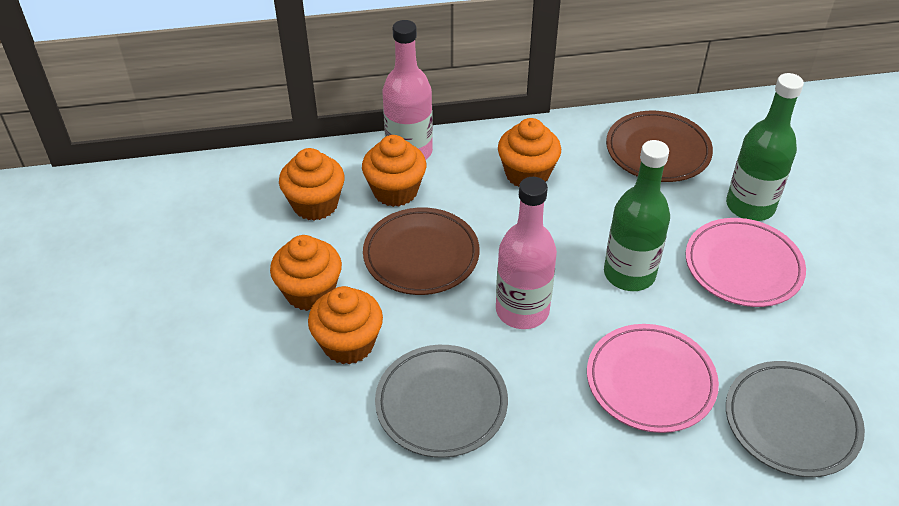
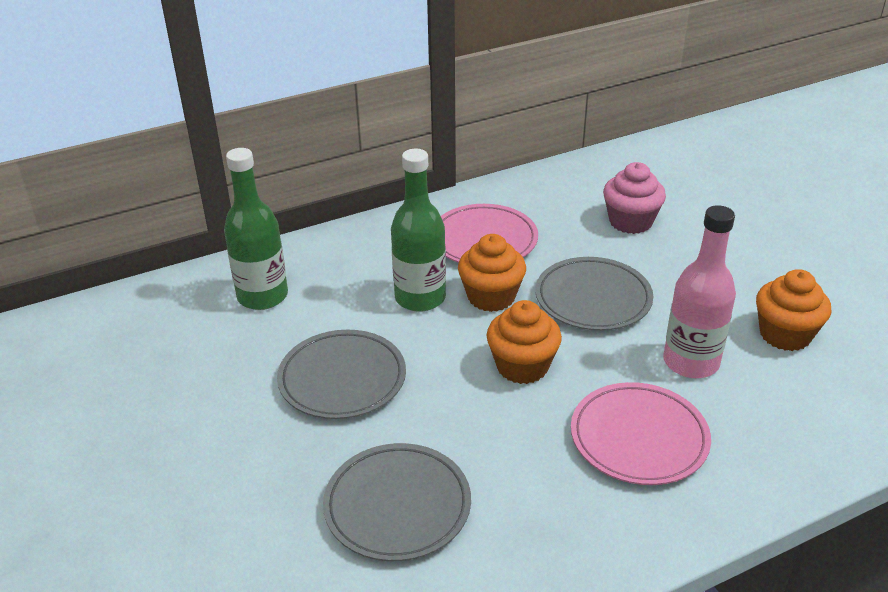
brown plate: 2 -> 0
grey plate: 2 -> 3
orange cupcake: 5 -> 3
pink bottle: 2 -> 1
pink cupcake: 0 -> 1

